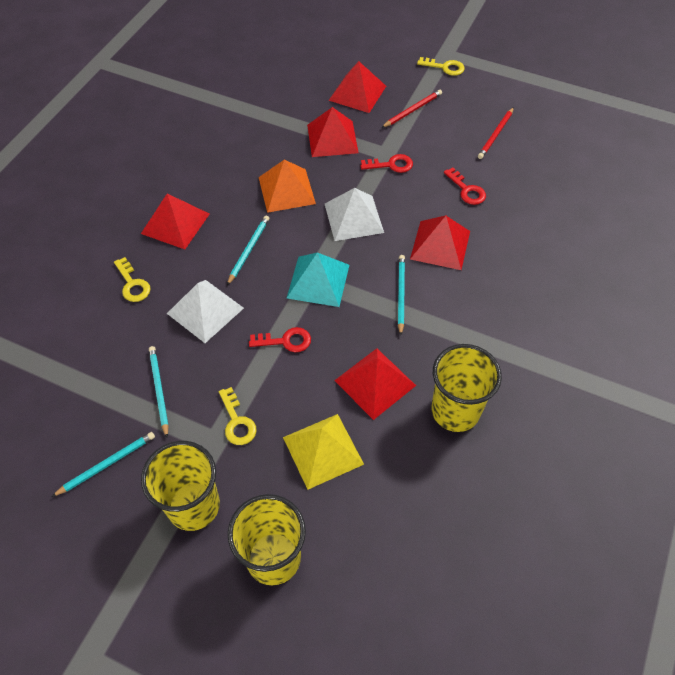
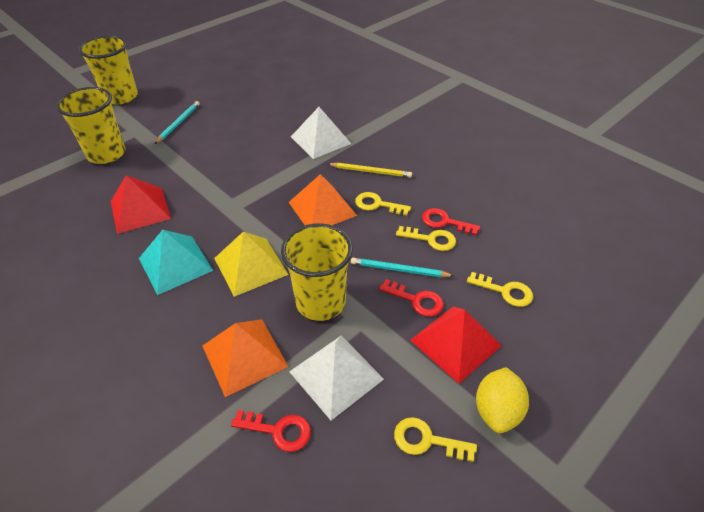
orange pyramid: 1 -> 2
red pencil: 2 -> 0
red pyramid: 5 -> 2
turquoise pencil: 4 -> 2
yellow key: 3 -> 4
yellow lemon: 0 -> 1
yellow pencil: 0 -> 1

